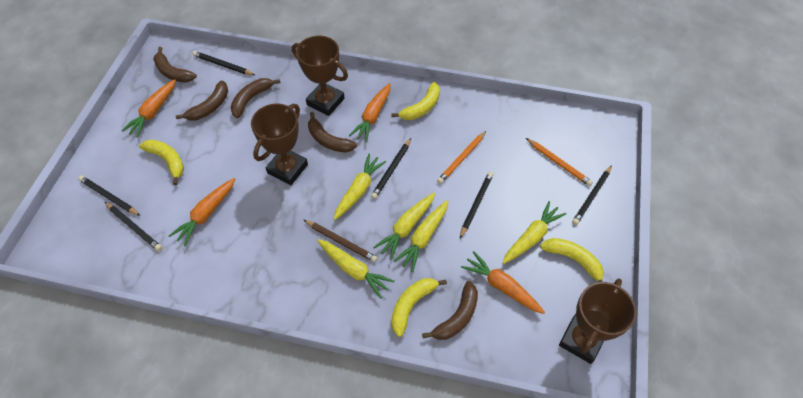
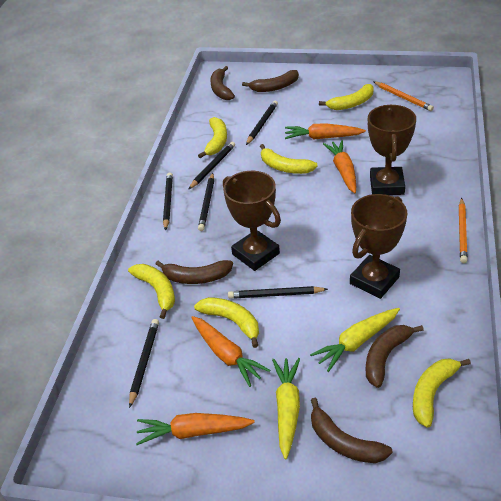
brown pencil: 1 -> 0
yellow banana: 4 -> 6
yellow carrot: 5 -> 2

